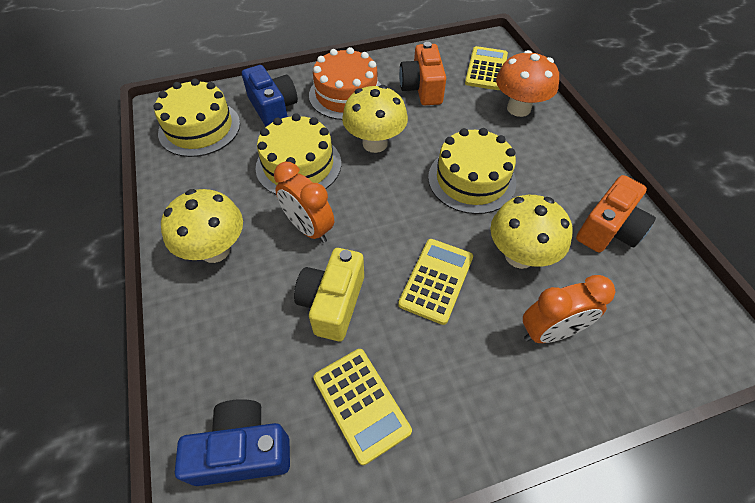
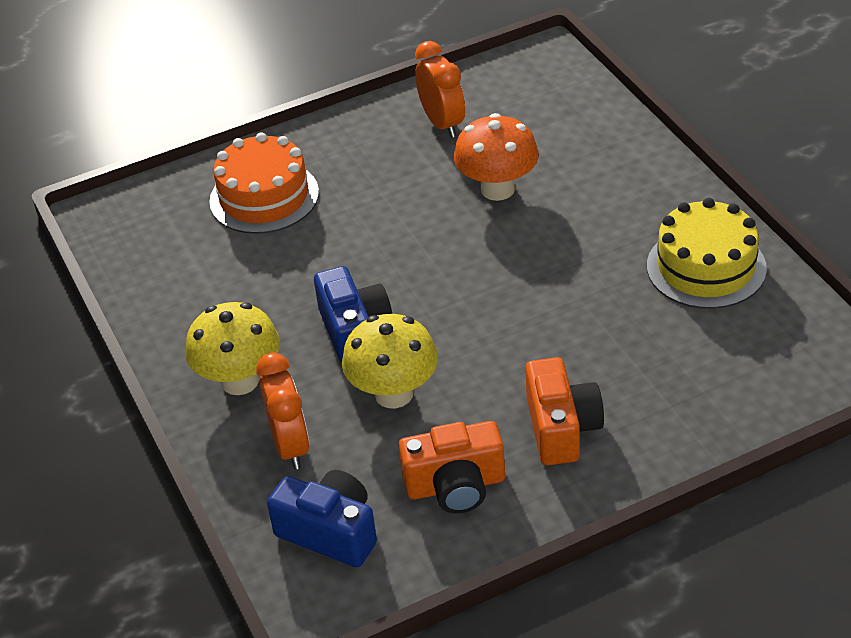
yellow cake: 3 -> 1
yellow calculator: 3 -> 0
yellow camera: 1 -> 0
yellow mushroom: 3 -> 2

